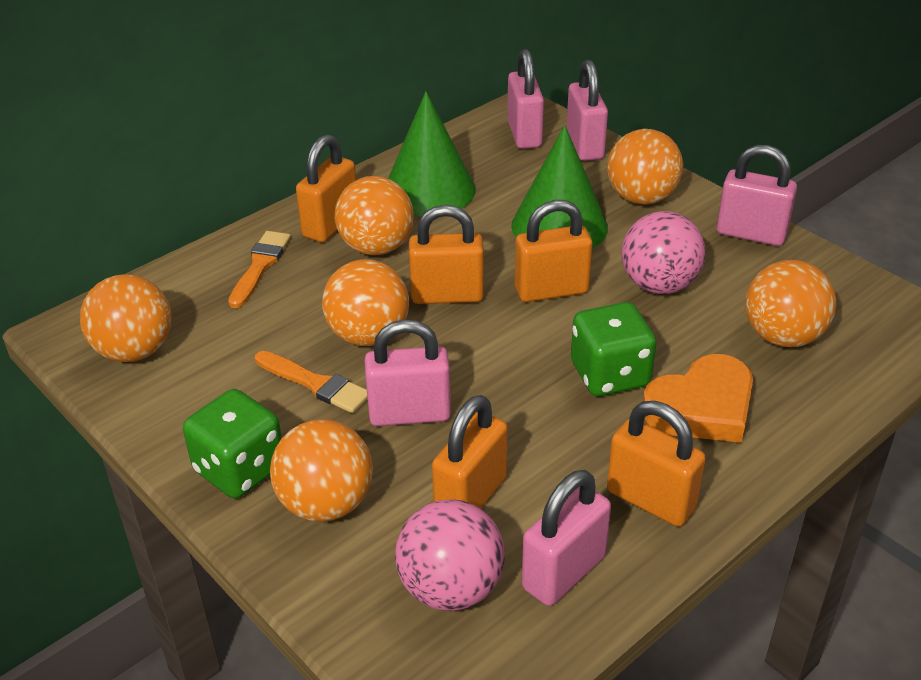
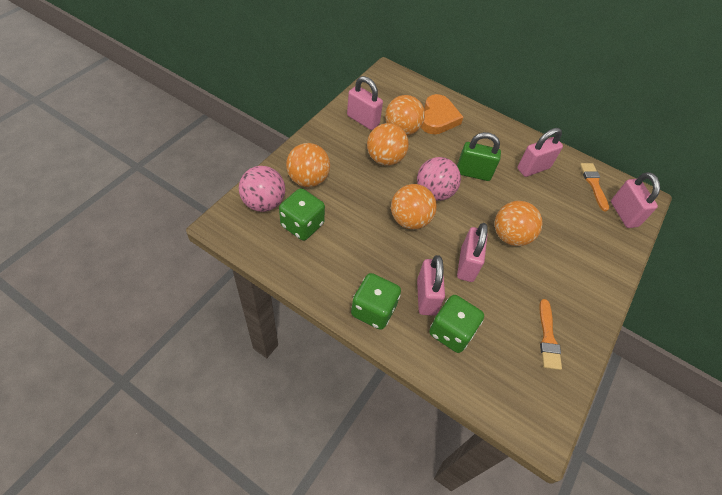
green cone: 2 -> 0
green dice: 2 -> 3
green padlock: 0 -> 1
orange ball: 6 -> 5
orange padlock: 5 -> 0

